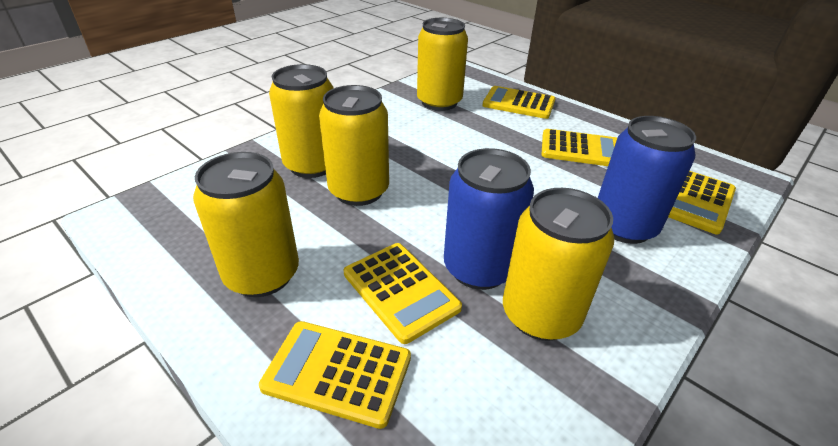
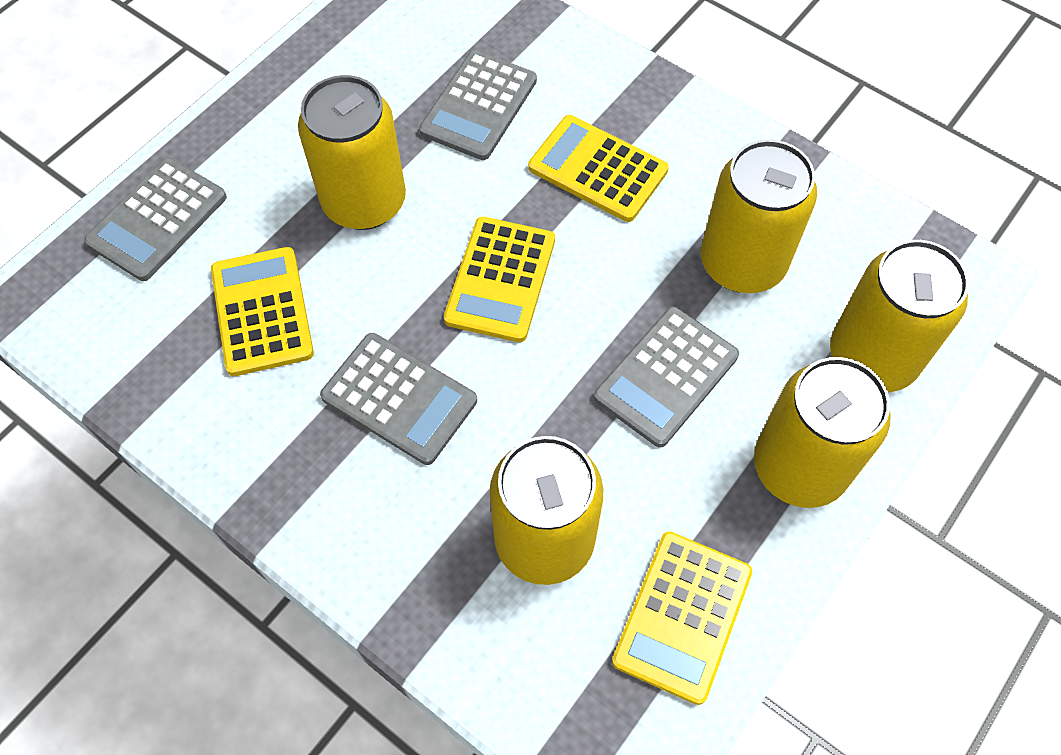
blue can: 2 -> 0
grey calculator: 0 -> 4
yellow calculator: 5 -> 4

